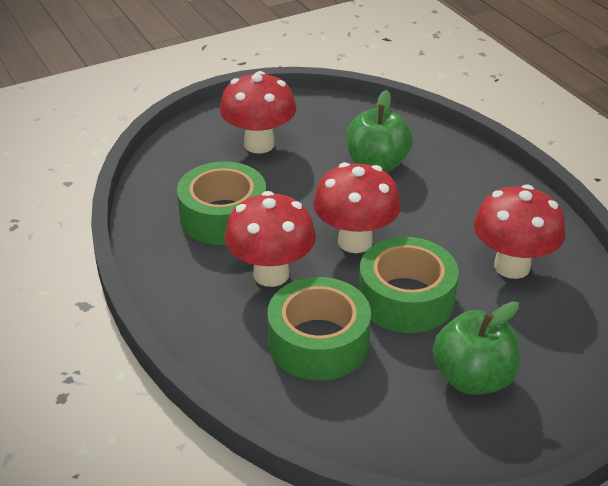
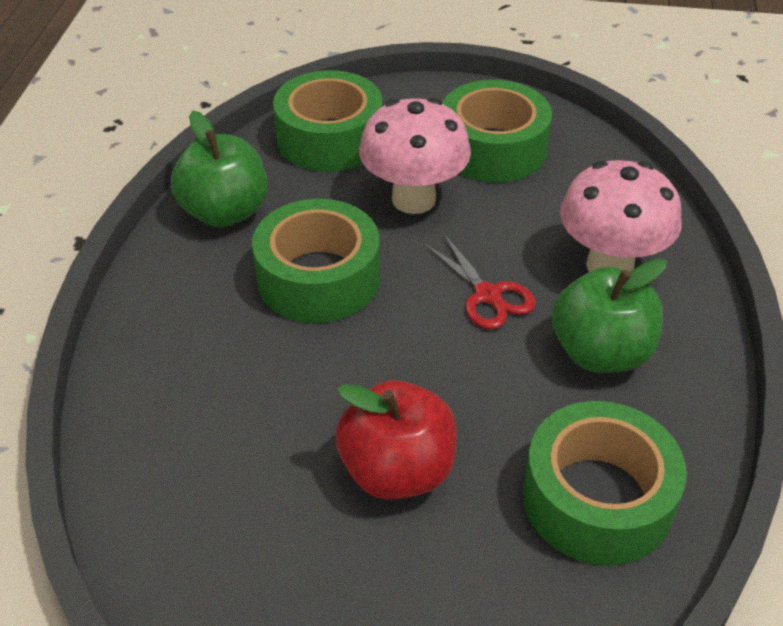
green tape: 3 -> 4
pink mushroom: 0 -> 2
red apple: 0 -> 1
red mushroom: 4 -> 0
red scissors: 0 -> 1

